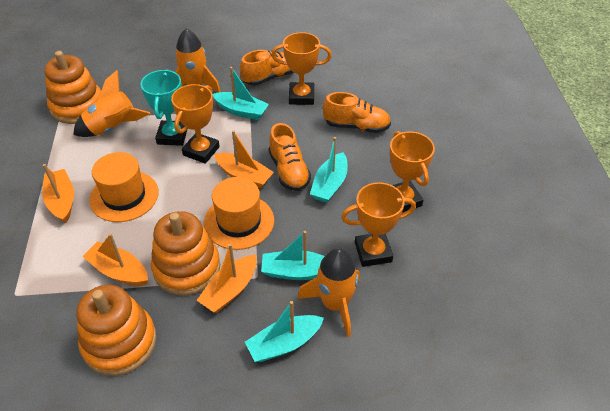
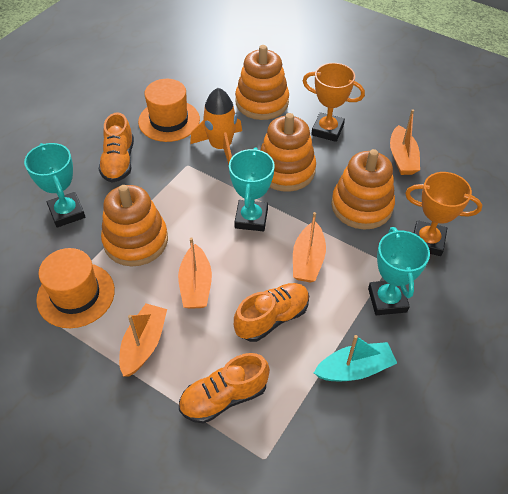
orange rocket: 3 -> 1
orange stacking toy: 3 -> 4
orange trophy: 4 -> 2
turquoise boat: 4 -> 1
turquoise trophy: 1 -> 3

